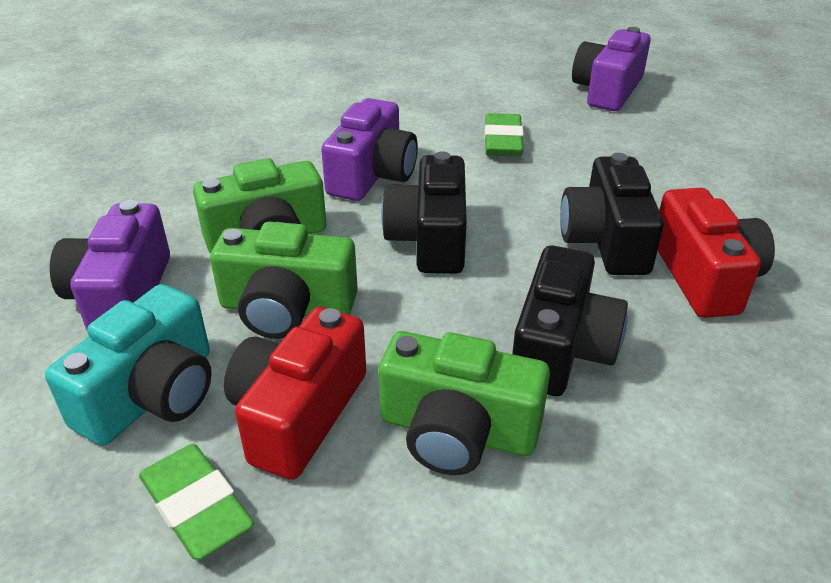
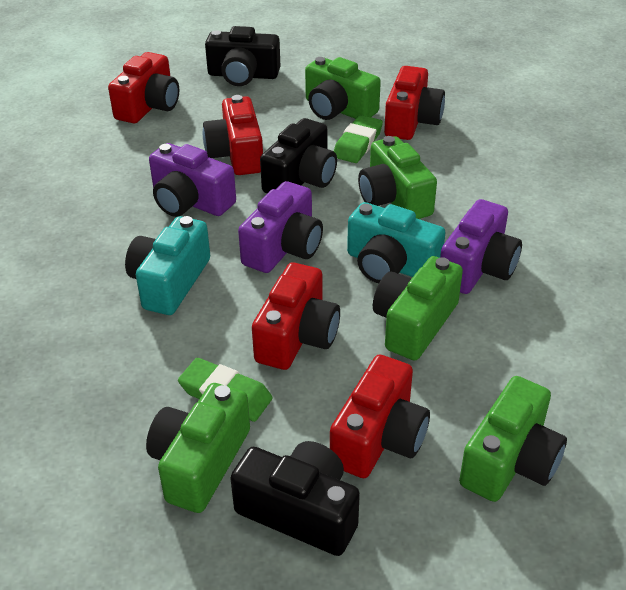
green camera: 3 -> 5
red camera: 2 -> 5
turquoise camera: 1 -> 2

